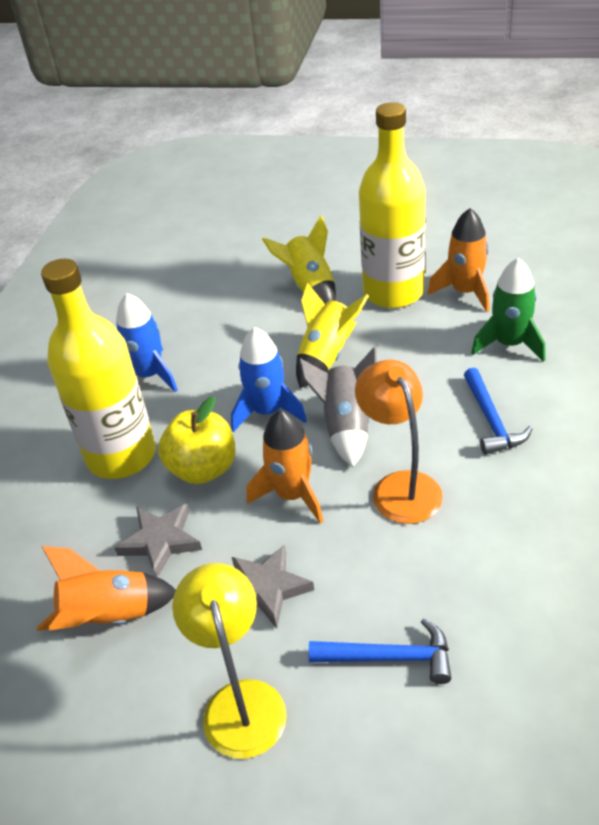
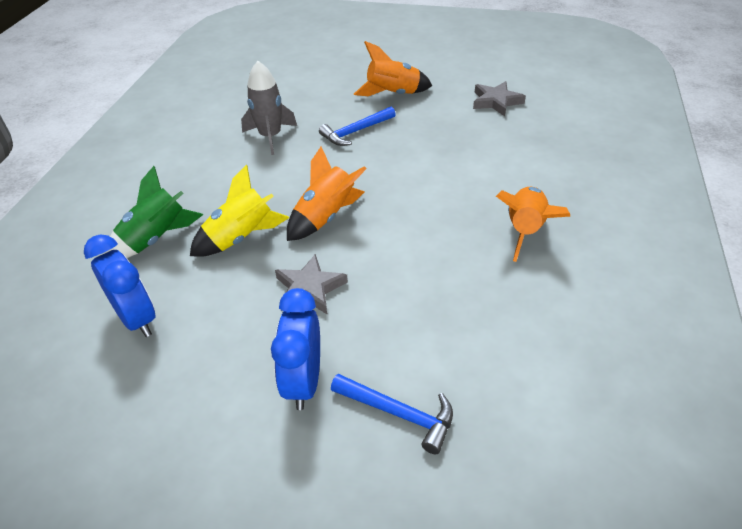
blue clock: 0 -> 2
blue rocket: 2 -> 0
orange lamp: 1 -> 0
yellow apple: 1 -> 0
yellow bottle: 2 -> 0
yellow lamp: 1 -> 0
yellow rocket: 2 -> 1

